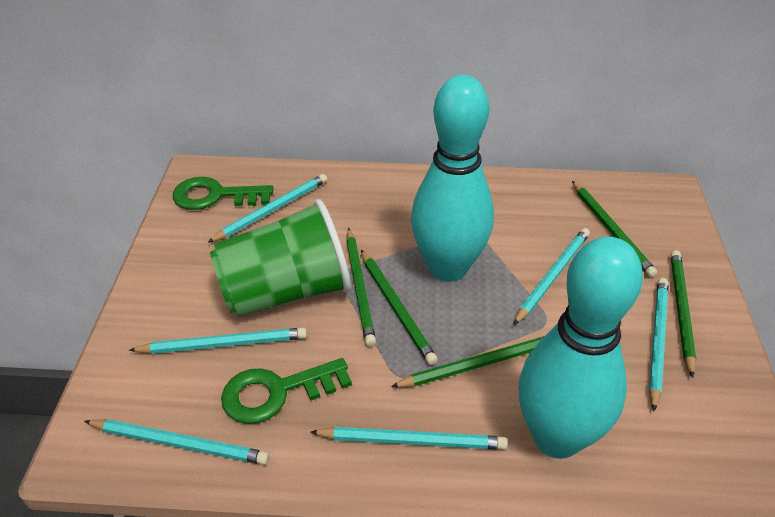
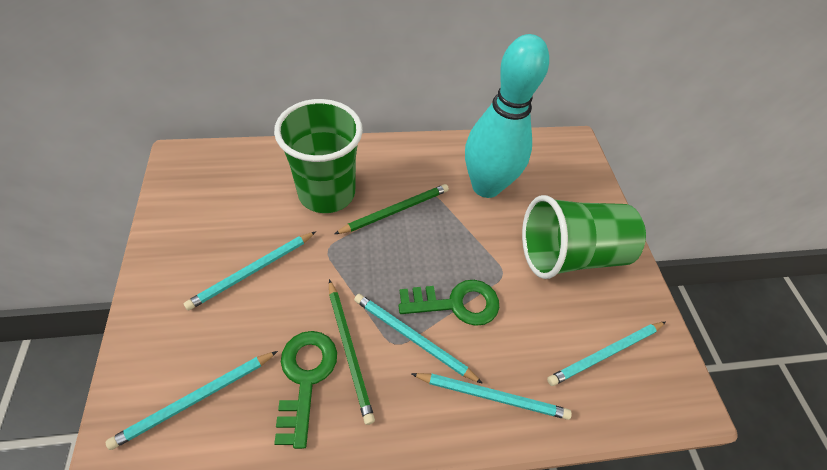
green cup: 1 -> 2
green pencil: 5 -> 2
turquoise bowling pin: 2 -> 1
turquoise pencil: 6 -> 5

